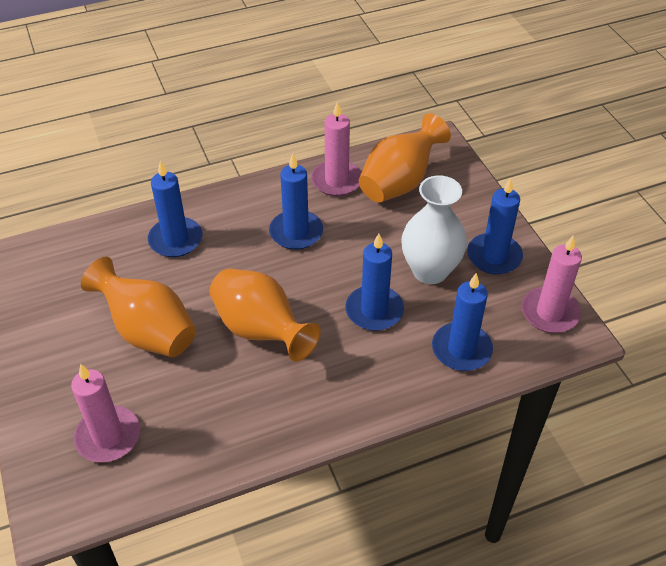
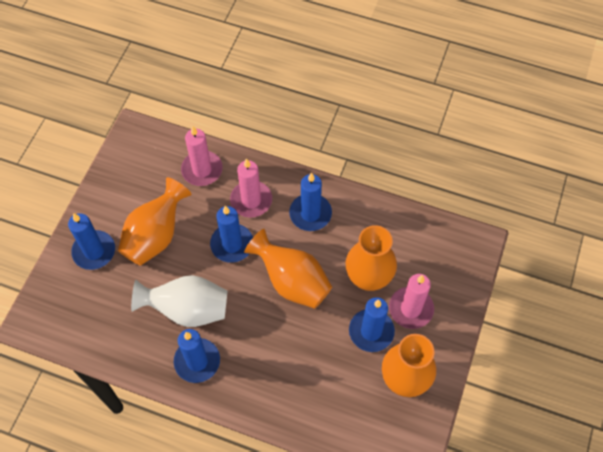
orange vase: 3 -> 4

